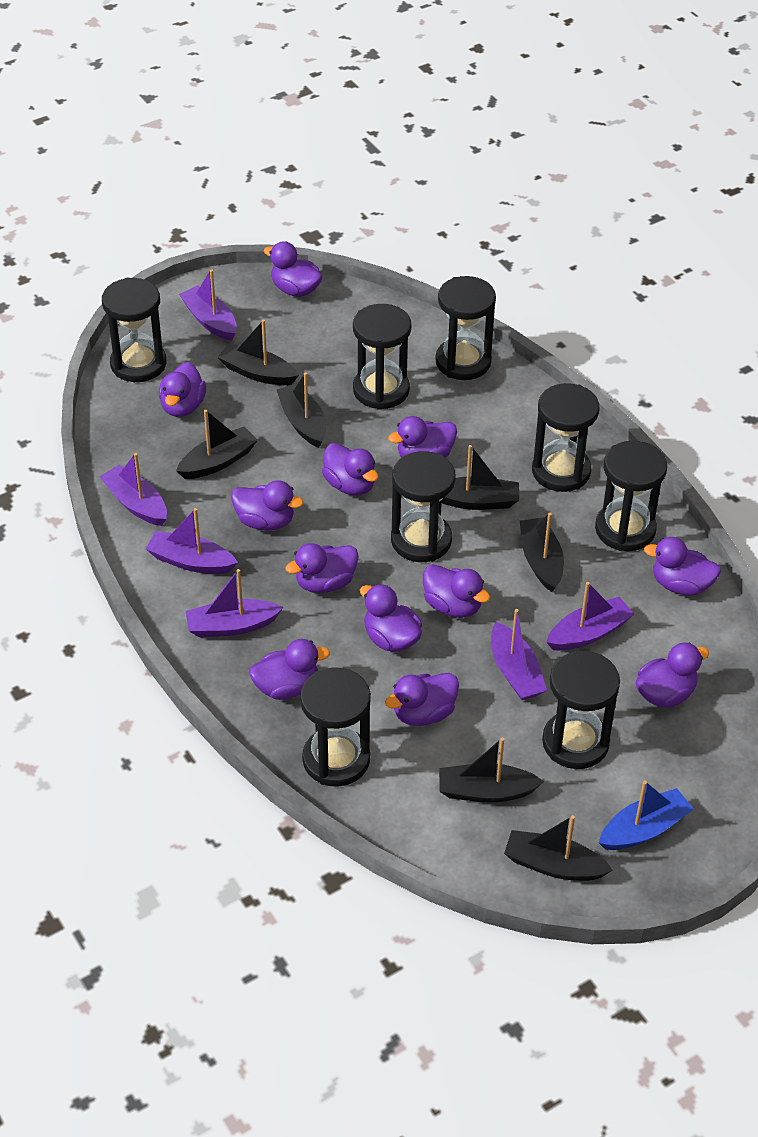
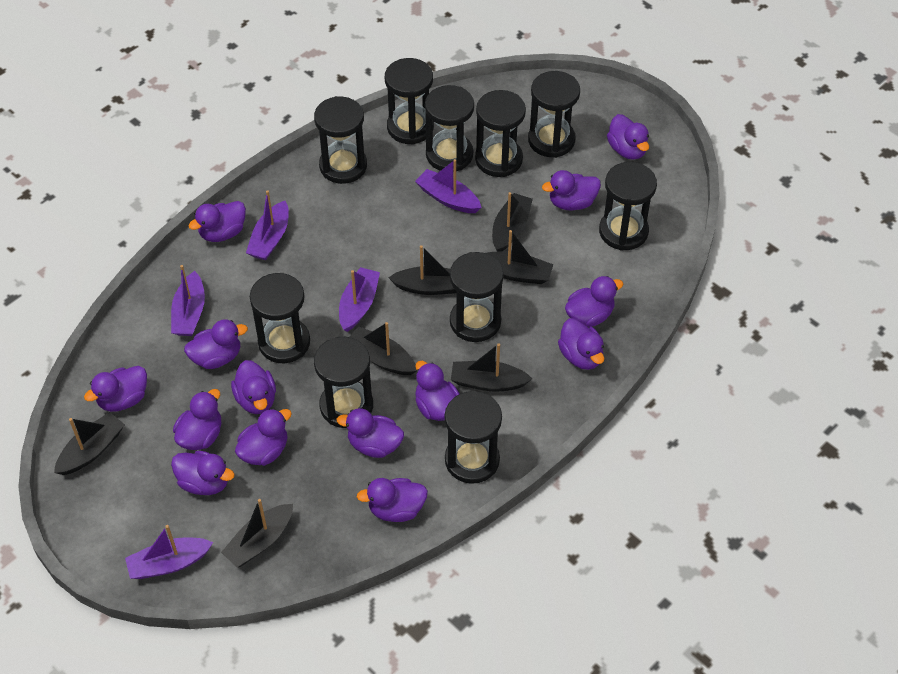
black hourglass: 8 -> 10
blue boat: 1 -> 0
purple boat: 6 -> 5
purple duck: 12 -> 14

